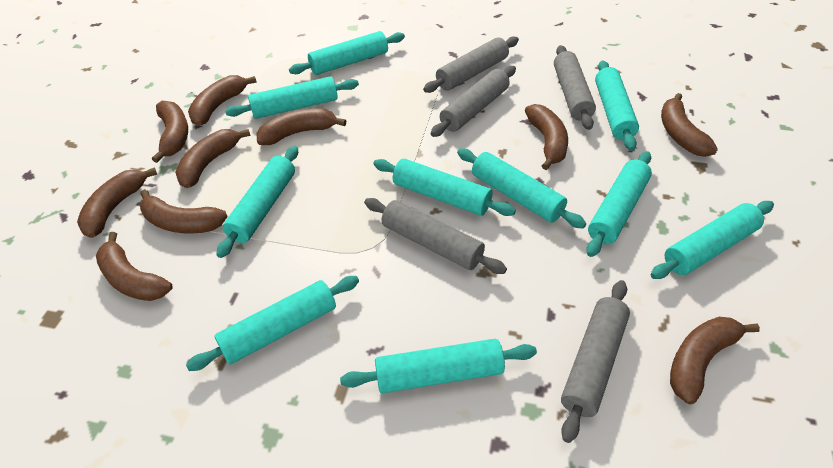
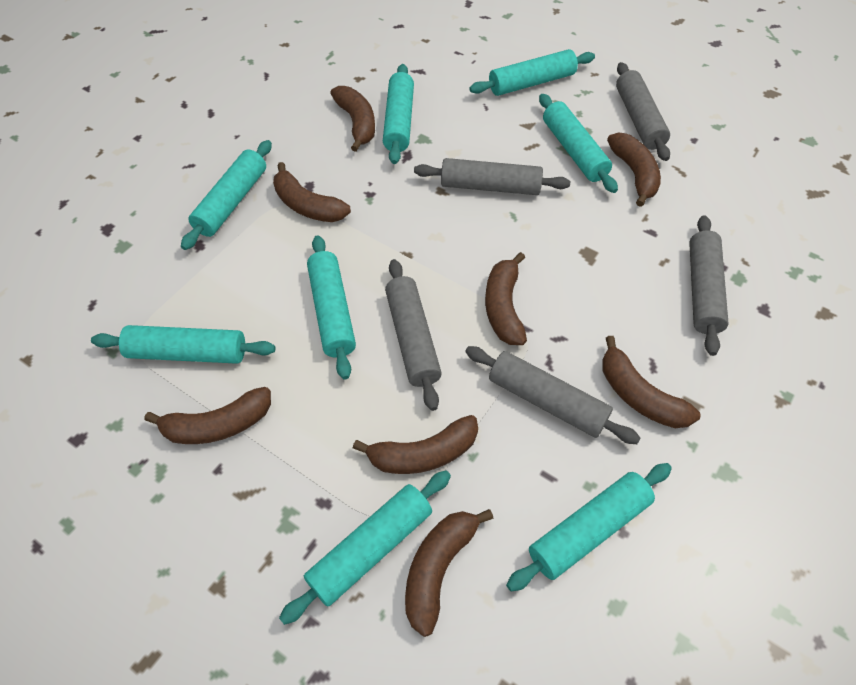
brown banana: 10 -> 8
turquoise rolling pin: 10 -> 8

